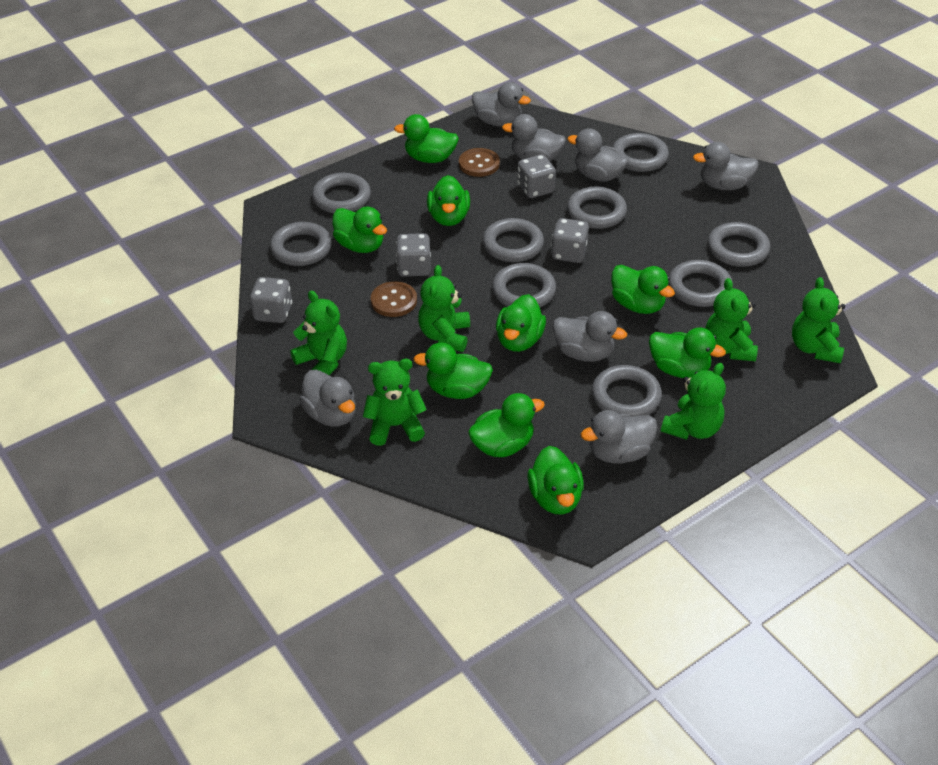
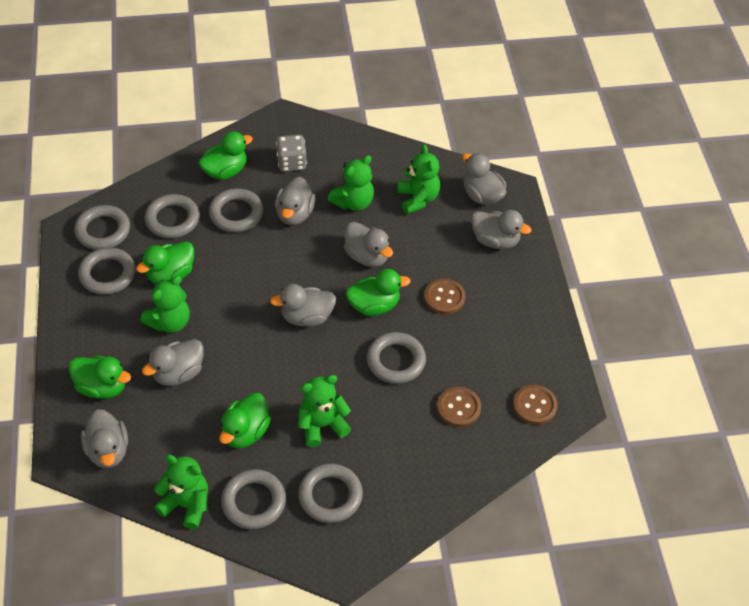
brown button: 2 -> 3
green duck: 9 -> 5
green teddy bear: 6 -> 5
grey dice: 4 -> 1
grey ring: 9 -> 7

